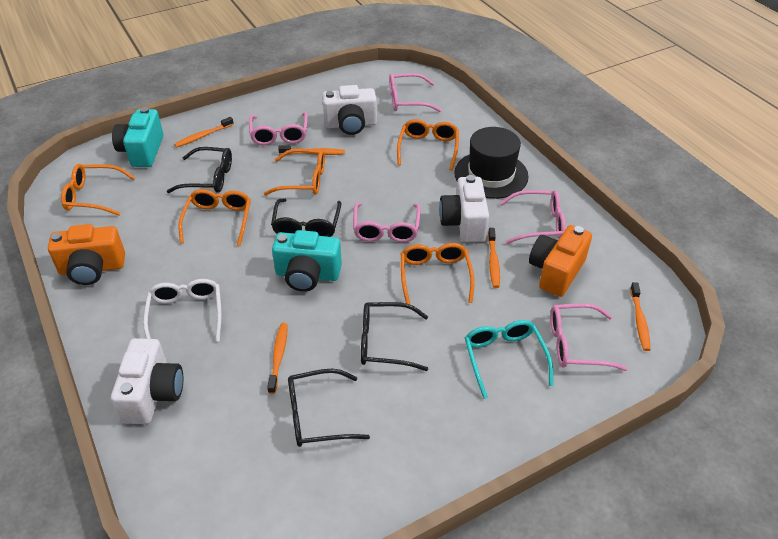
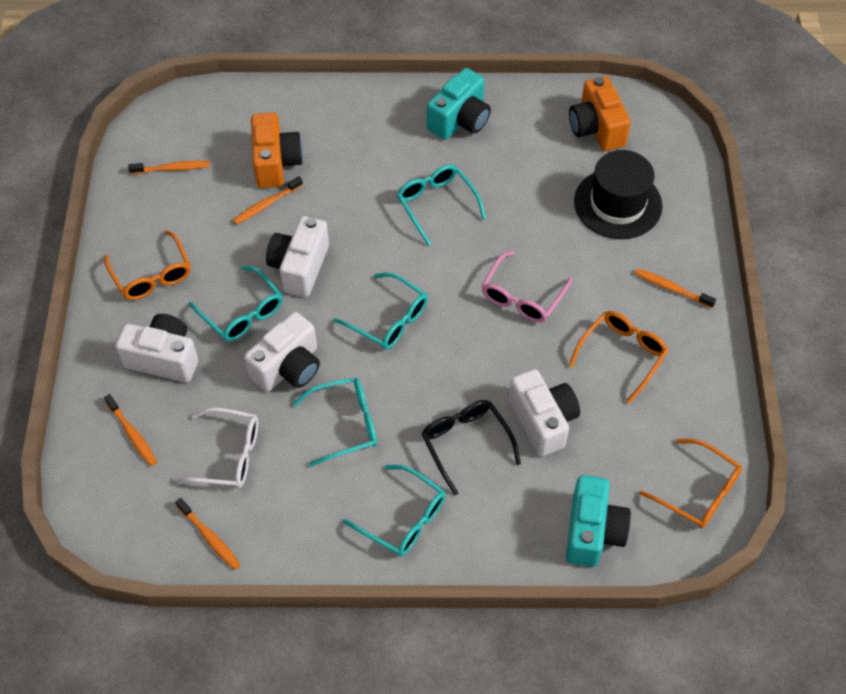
black glasses: 4 -> 1
orange glasses: 5 -> 3
pink glasses: 5 -> 1
turquoise glasses: 1 -> 5
white camera: 3 -> 4

